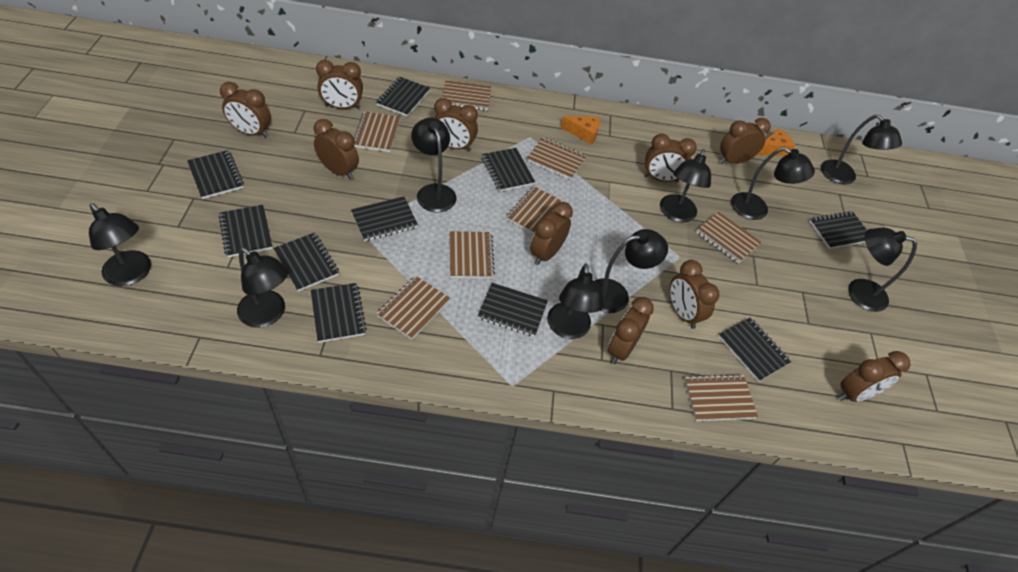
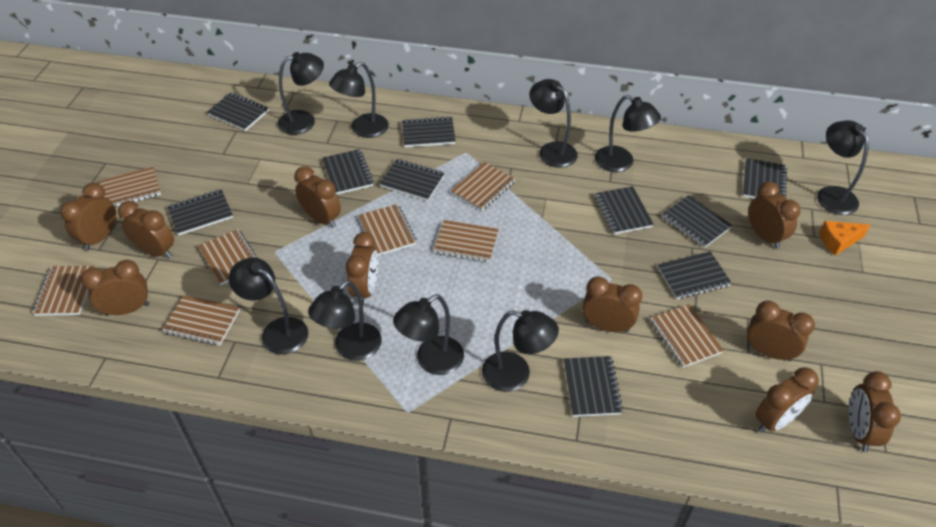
orange cheese: 2 -> 1

